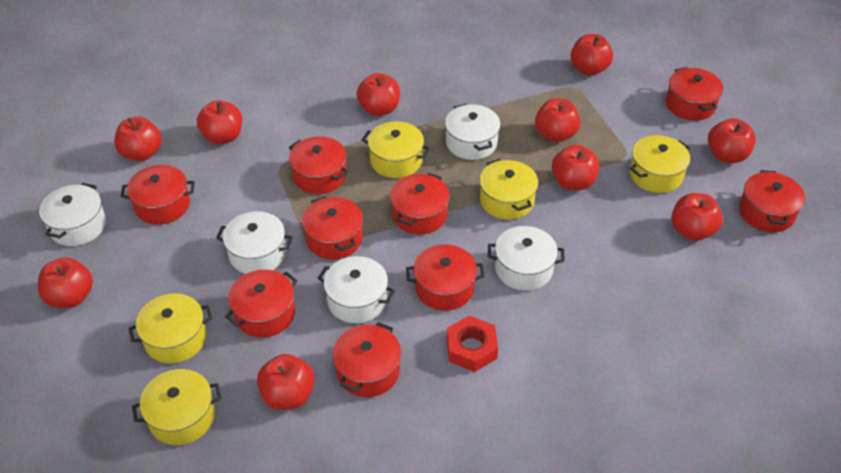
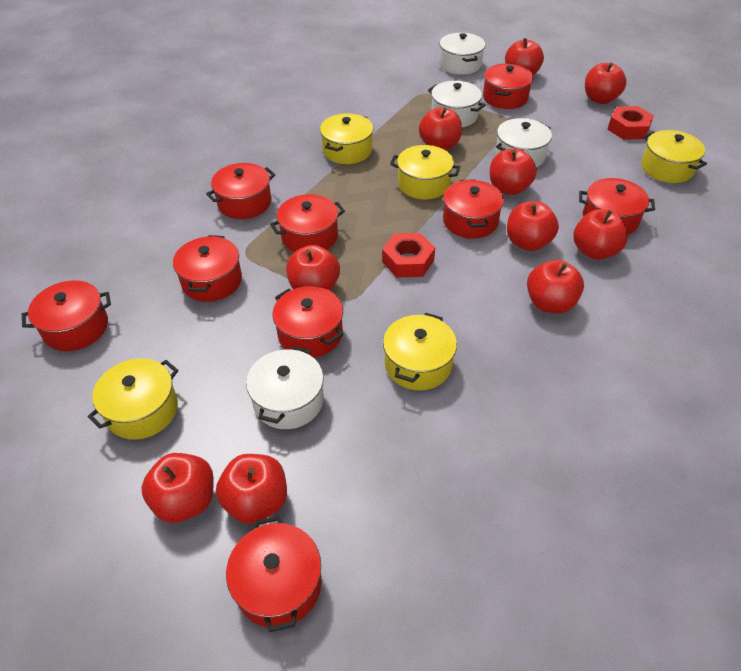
red nut: 1 -> 2
white pot: 5 -> 4

